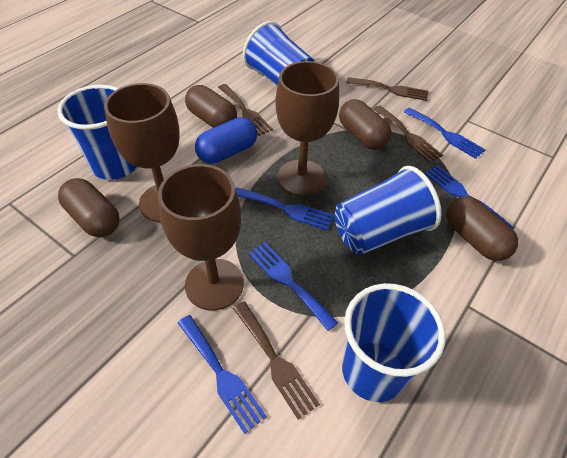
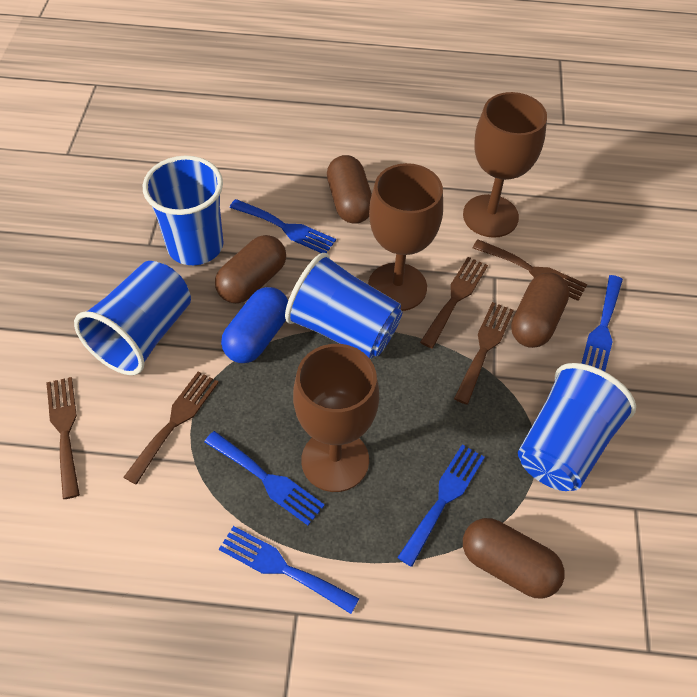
brown fork: 4 -> 5

